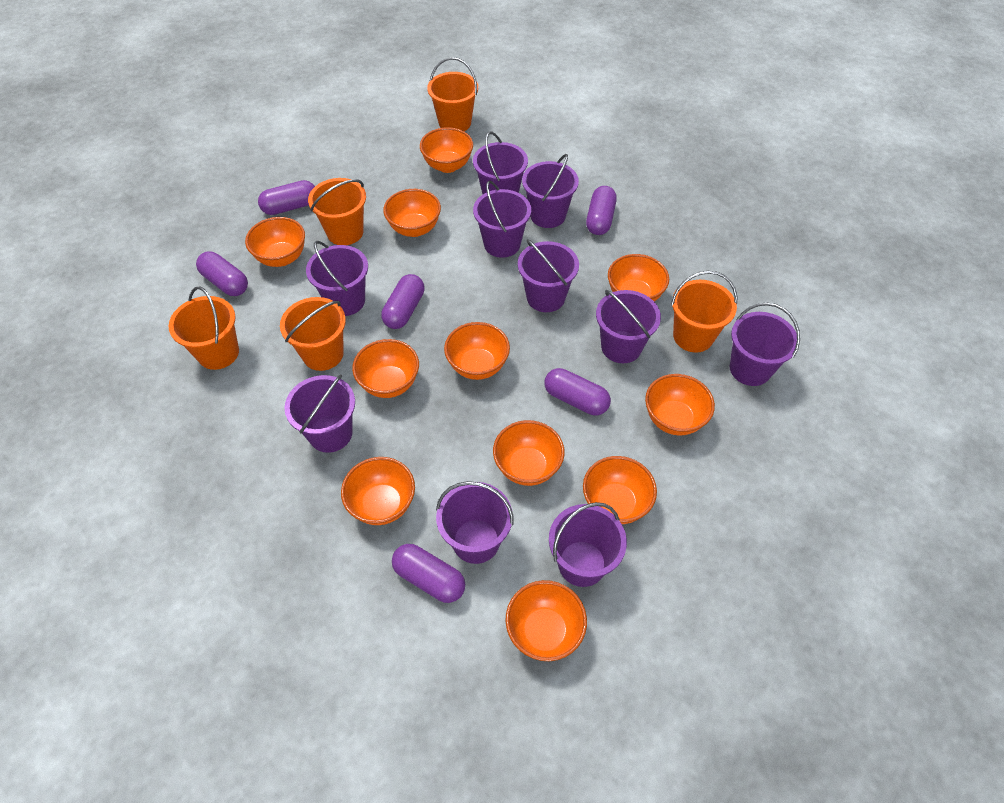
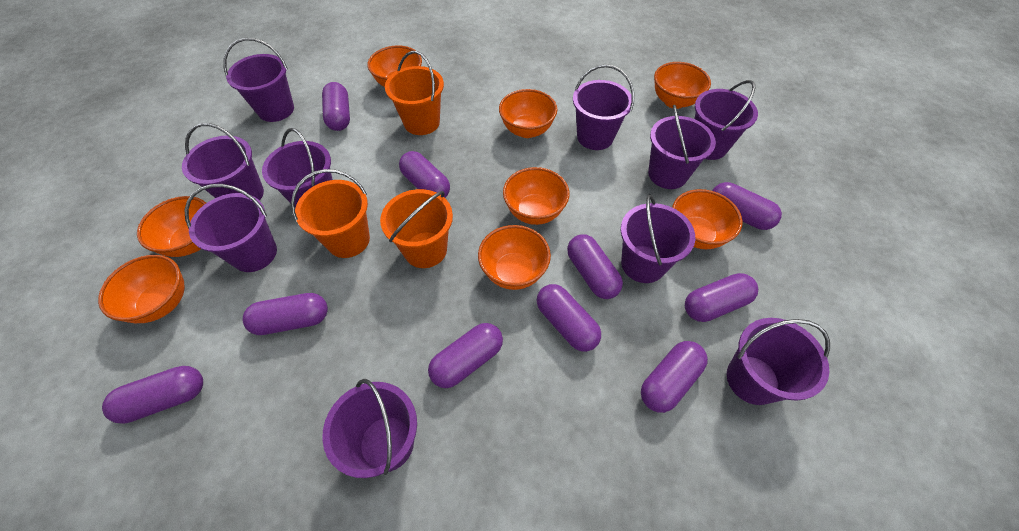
orange bowl: 11 -> 8
orange bucket: 5 -> 3
purple capsule: 6 -> 10

